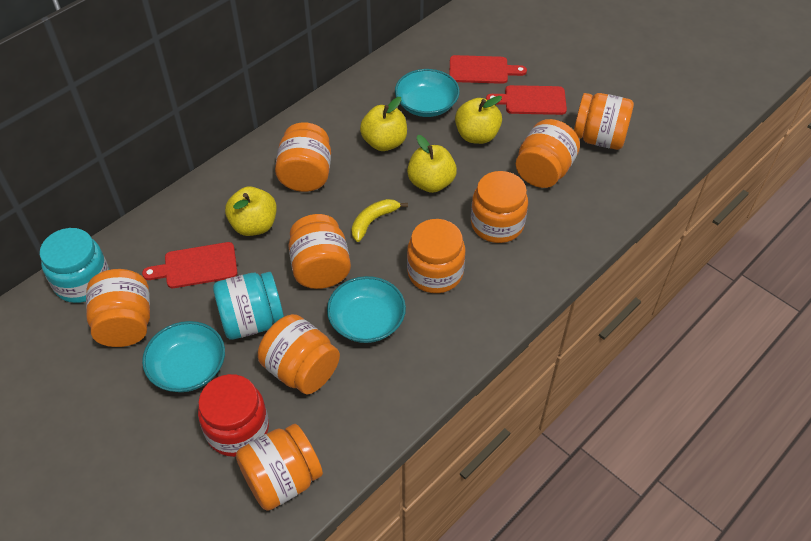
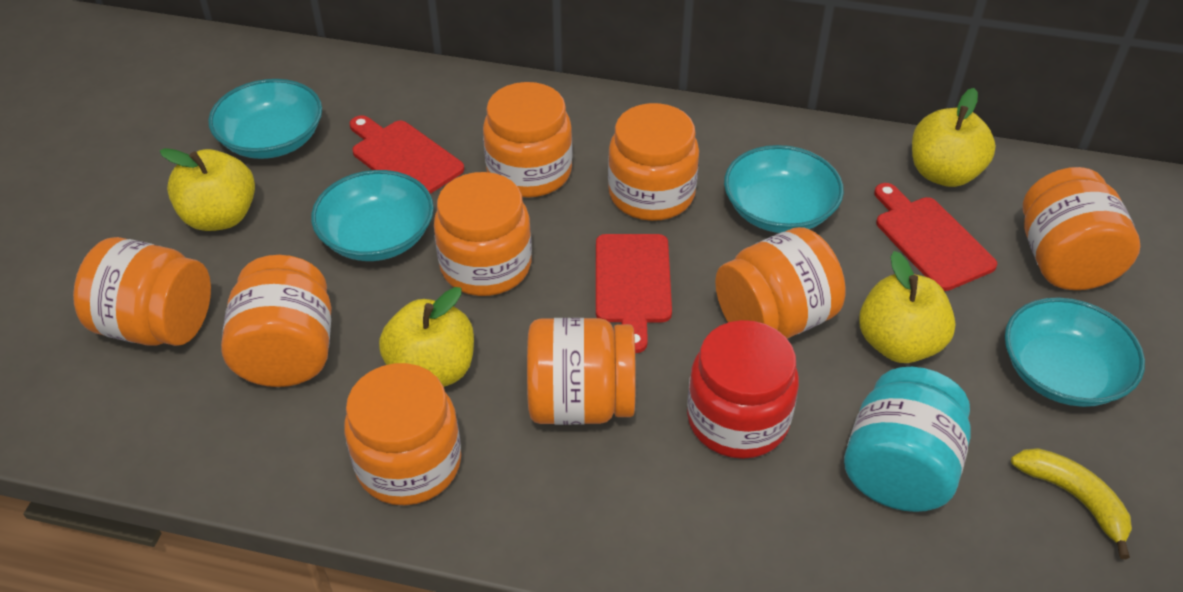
turquoise bowl: 3 -> 4
turquoise jar: 2 -> 1

